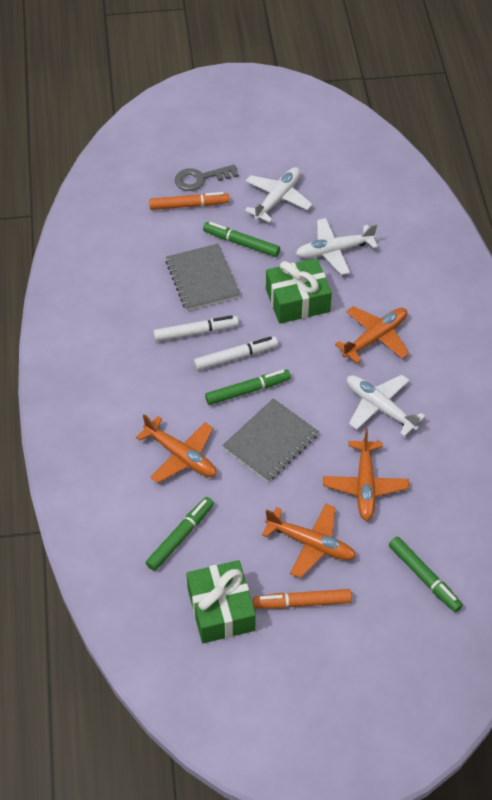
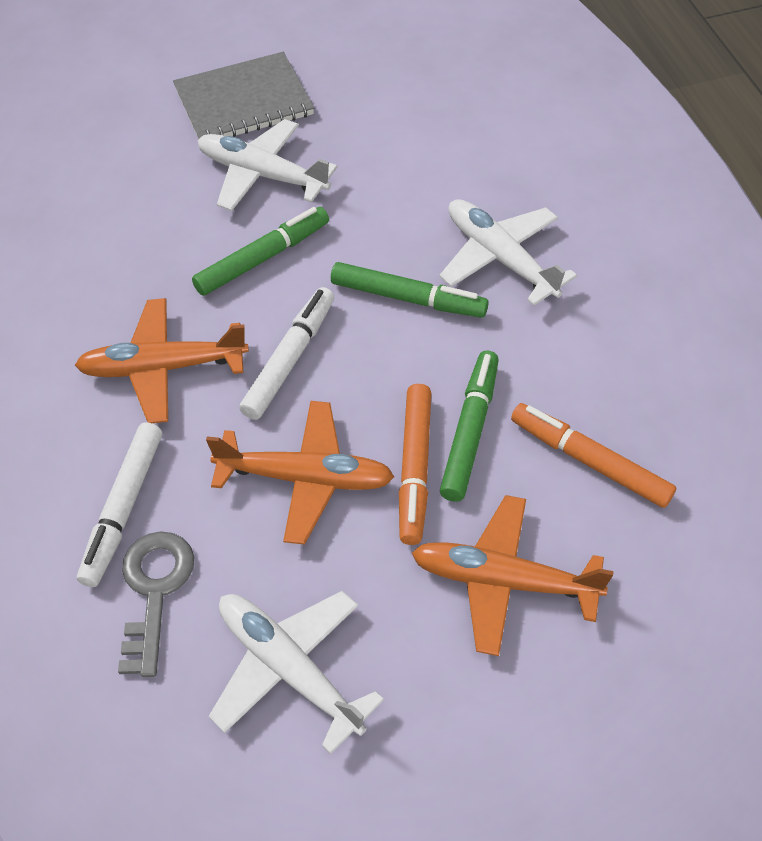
green gift: 2 -> 0
green marker: 4 -> 3
grey notebook: 2 -> 1
orange plane: 4 -> 3

